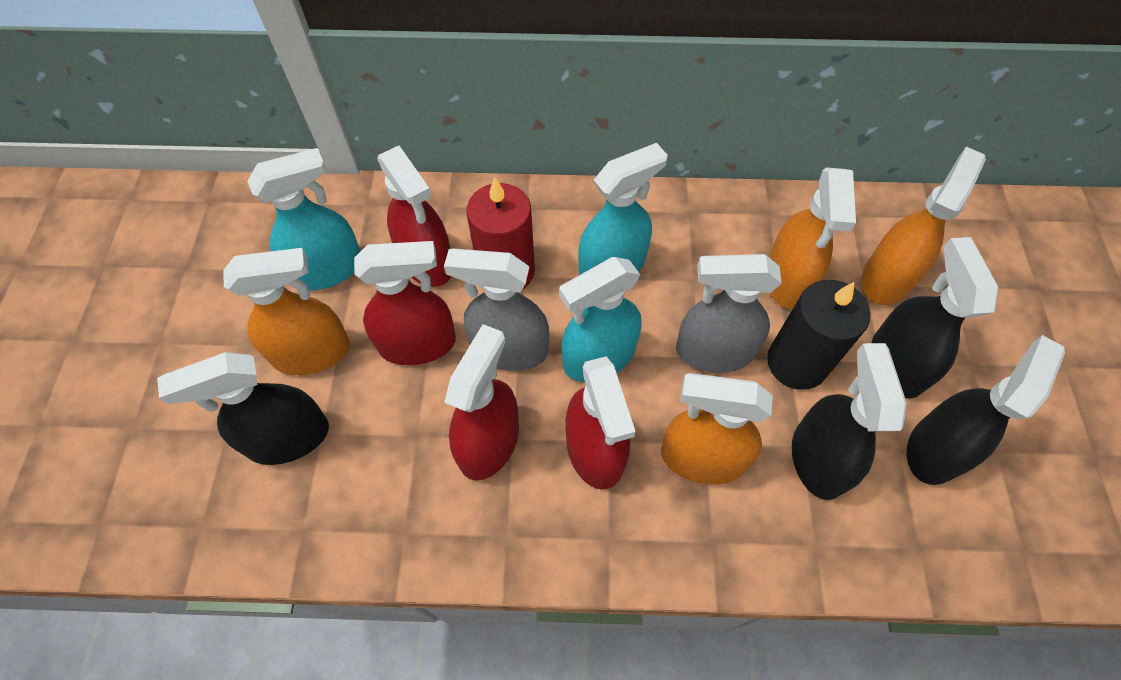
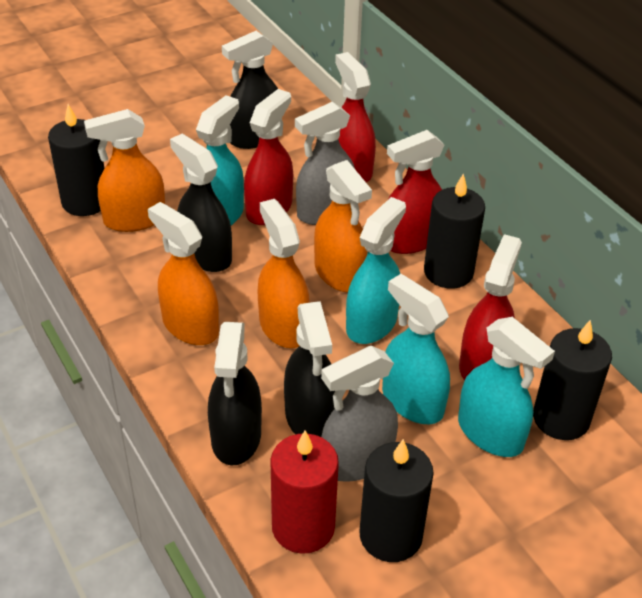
black candle: 1 -> 4
turquoise spray bottle: 3 -> 4

